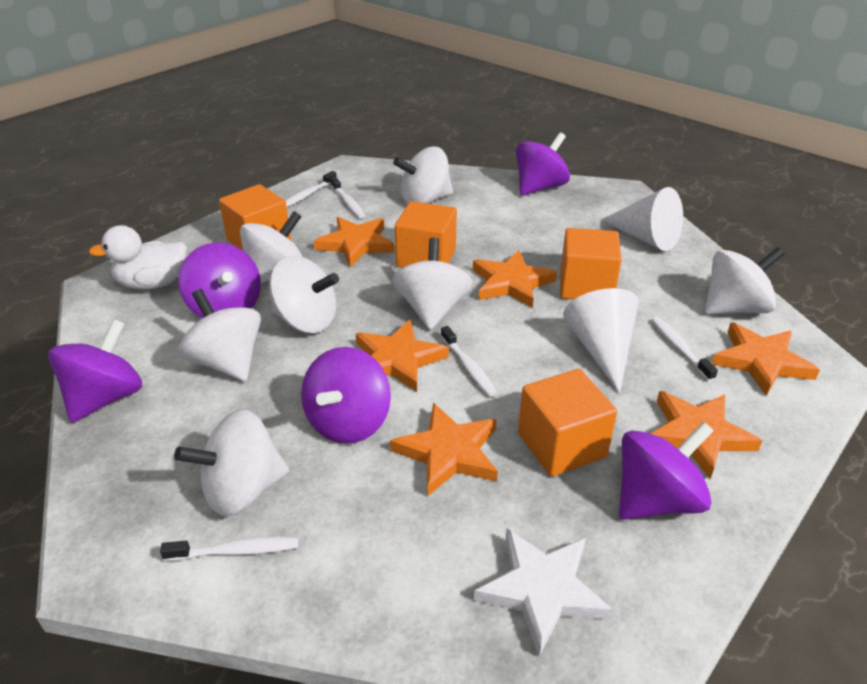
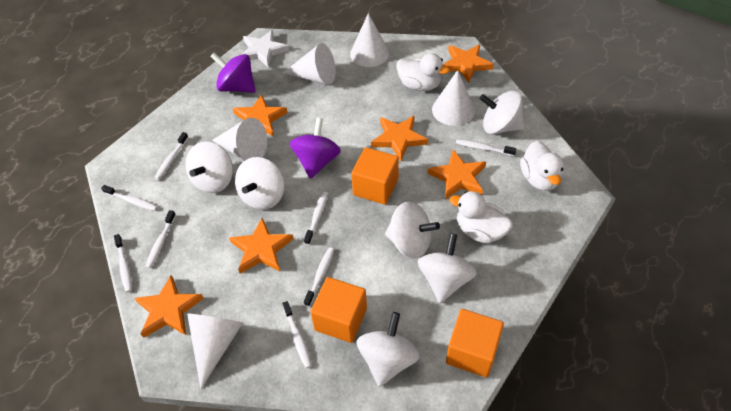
orange cube: 4 -> 3
purple spinning top: 5 -> 2
white cone: 2 -> 5
white duck: 1 -> 3
white spinning top: 7 -> 6
white toothbrush: 5 -> 8

